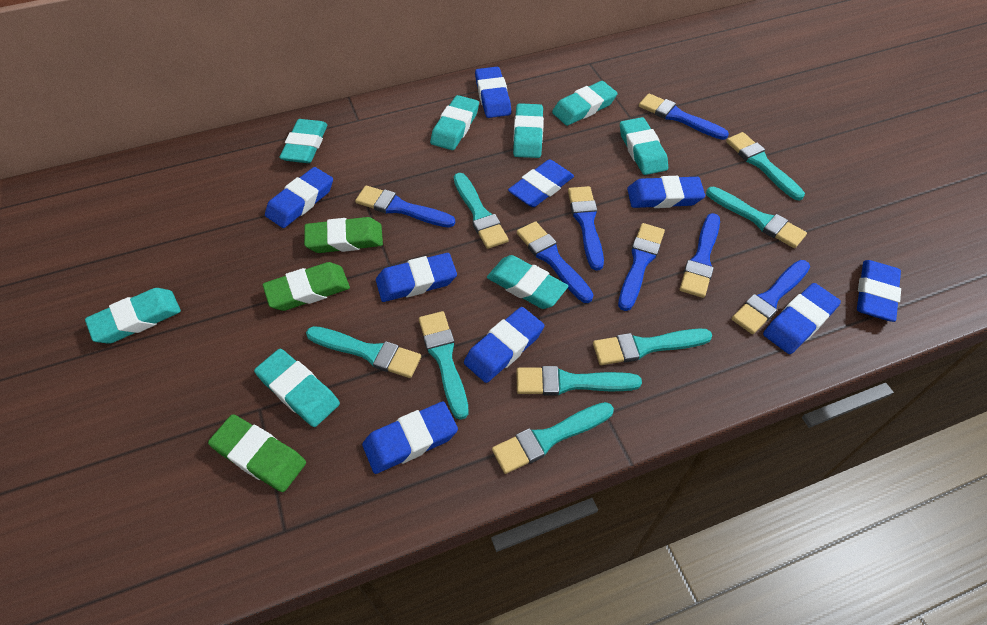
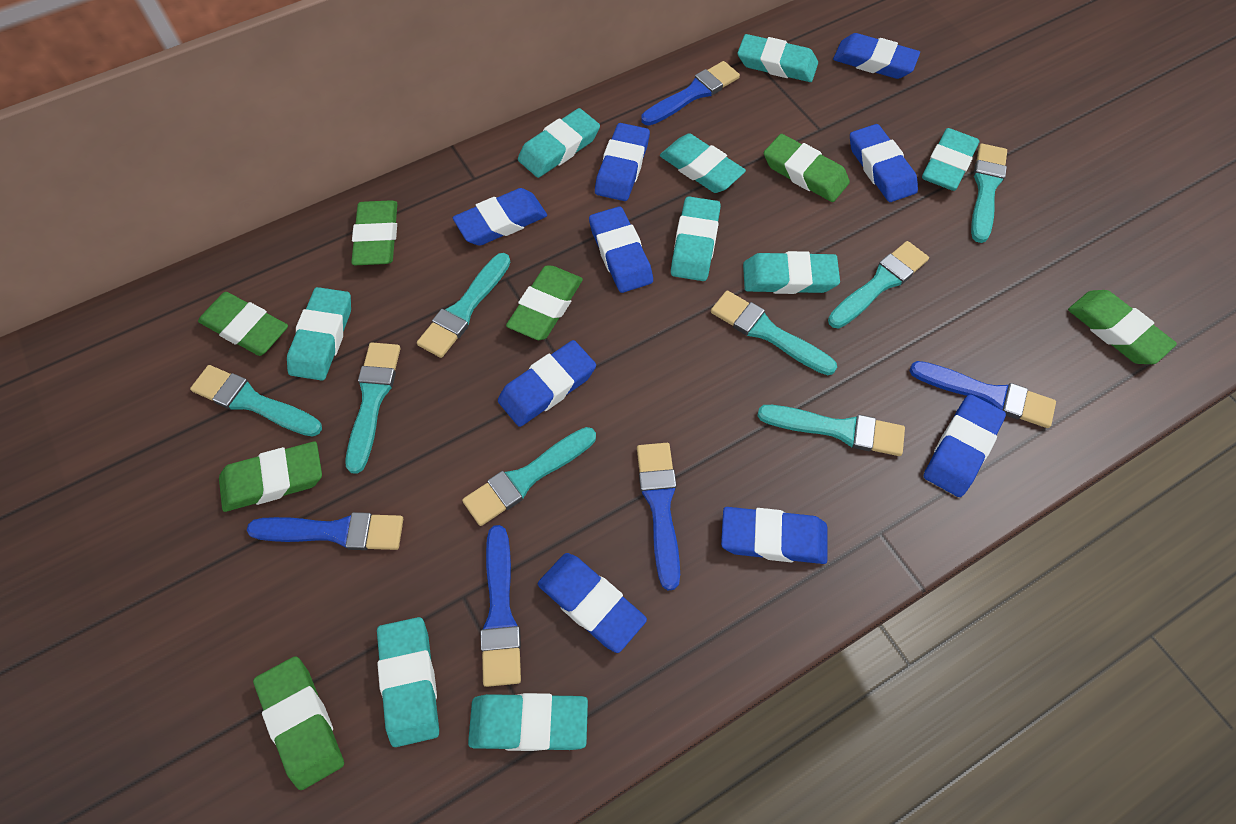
blue brush: 7 -> 5
green eraser: 3 -> 7
turquoise eraser: 8 -> 9

